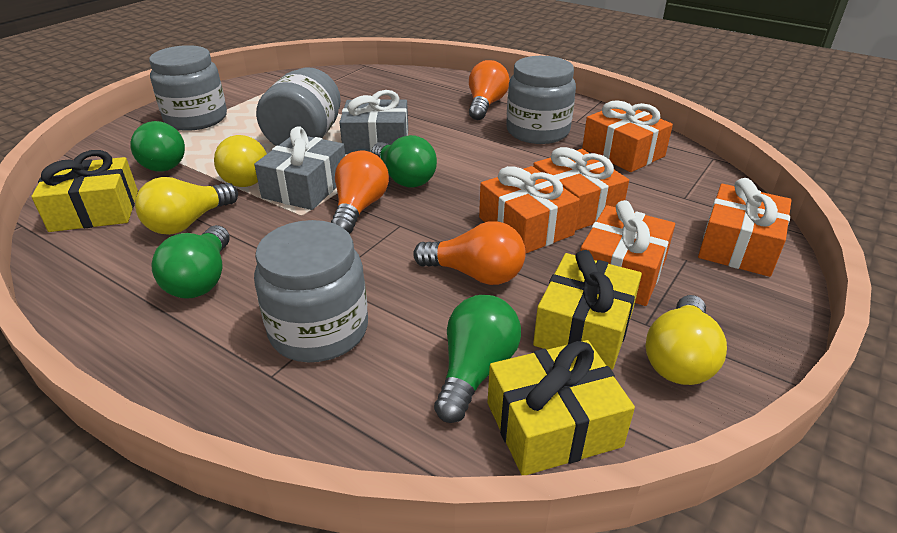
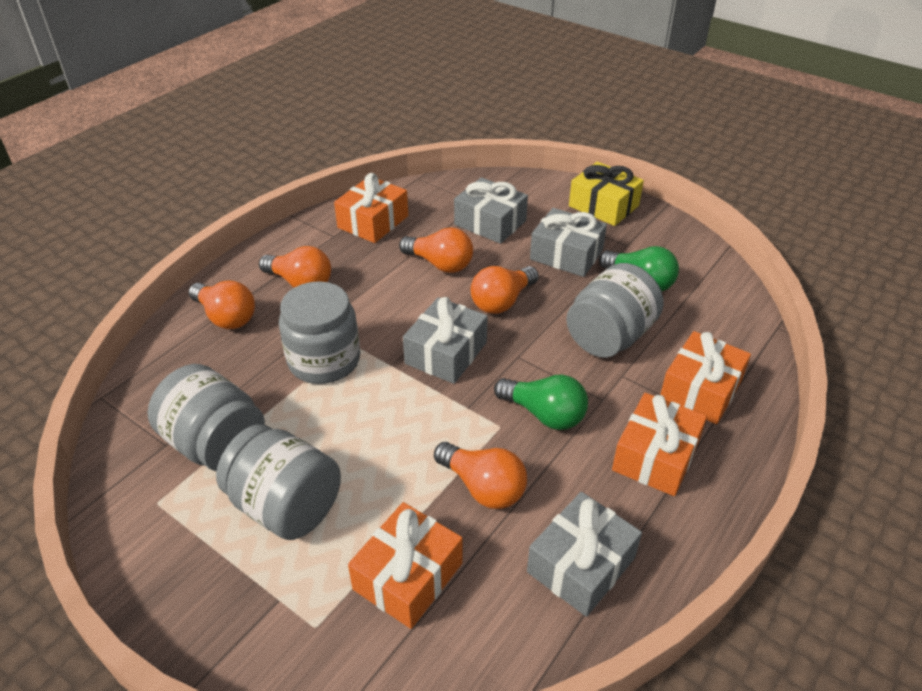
green light bulb: 4 -> 2
grey gift: 2 -> 4
orange gift: 5 -> 4
orange light bulb: 3 -> 5
yellow gift: 3 -> 1
yellow light bulb: 3 -> 0

